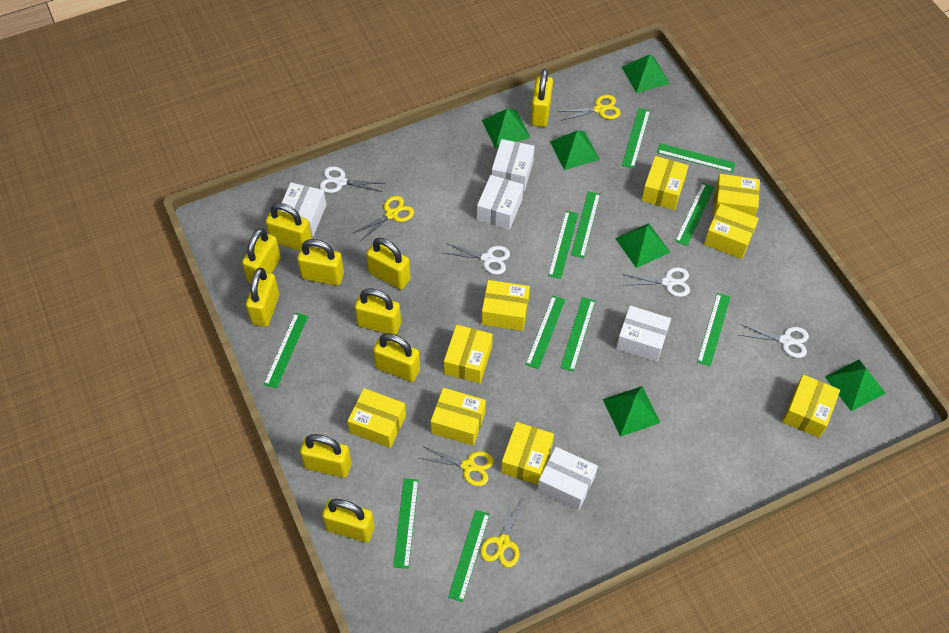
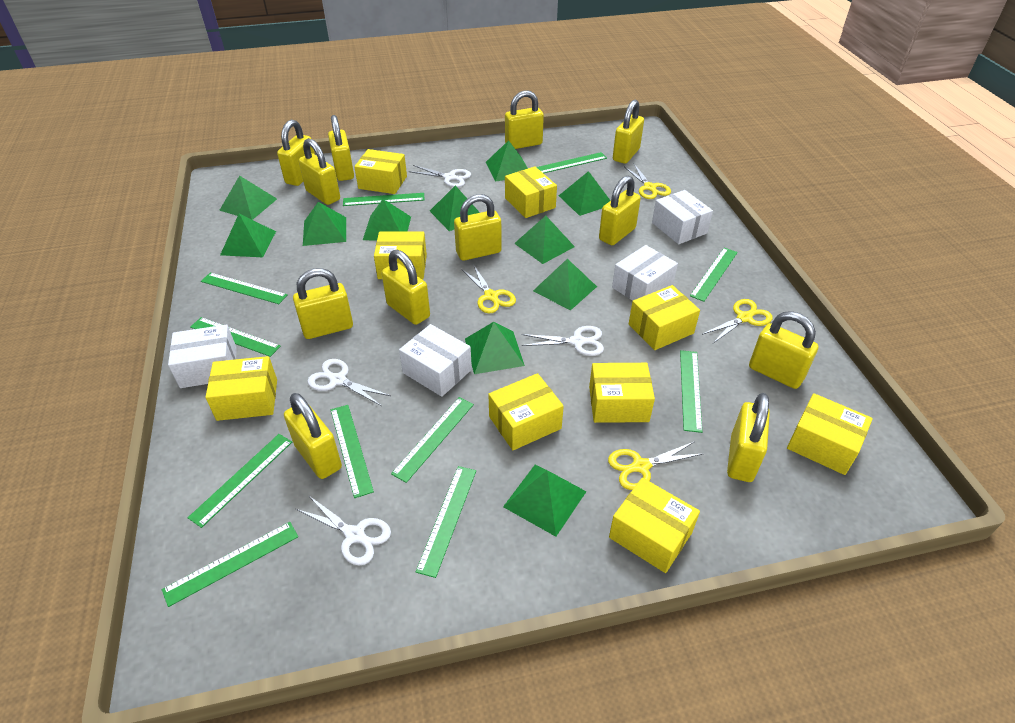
green pyramid: 6 -> 11
white box: 5 -> 4
yellow padlock: 10 -> 12

